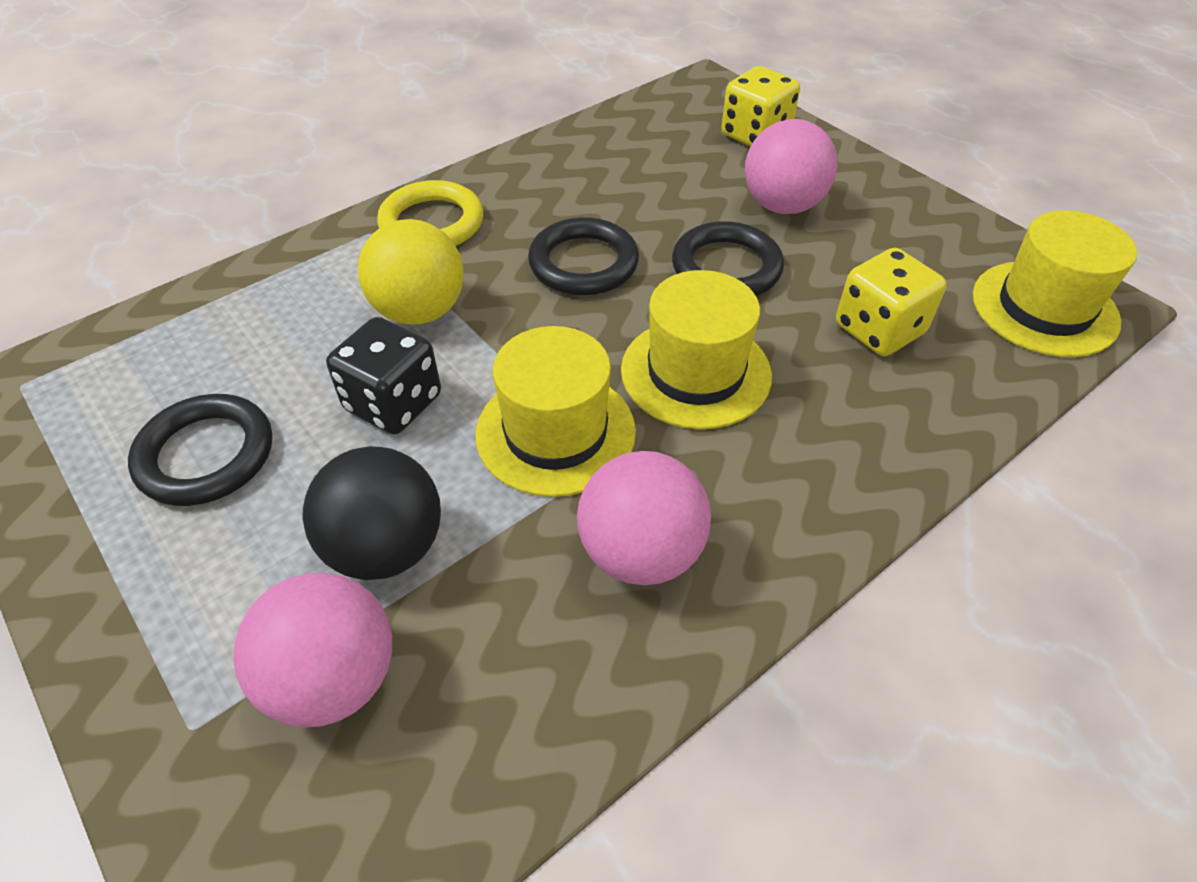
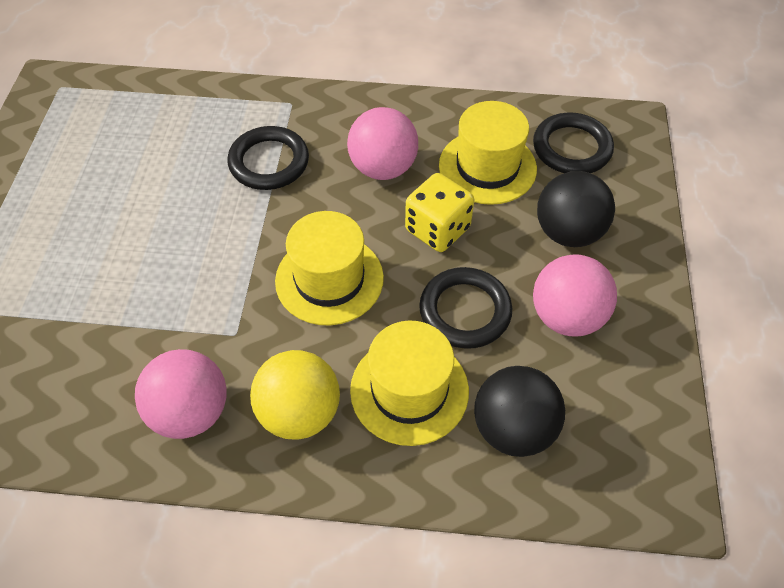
black ball: 1 -> 2
black dice: 1 -> 0
yellow dice: 2 -> 1
yellow ring: 1 -> 0

